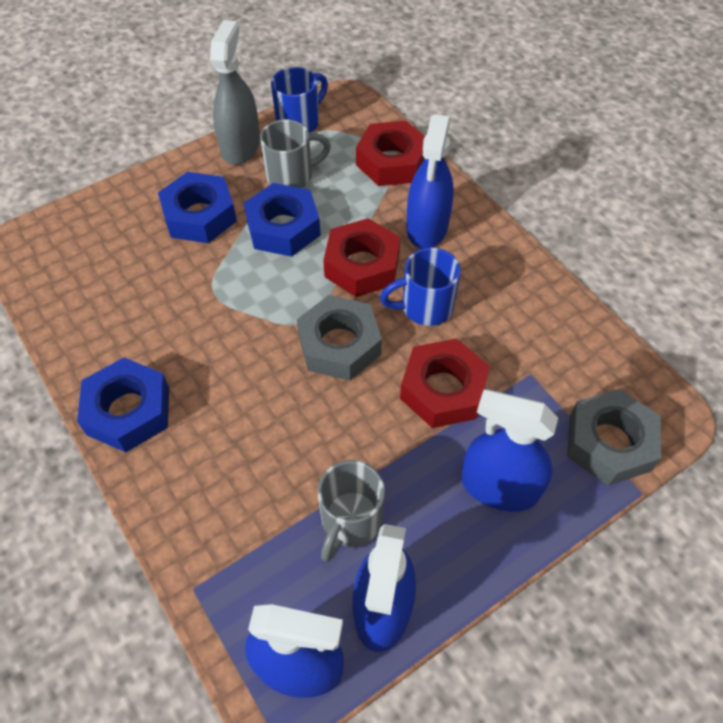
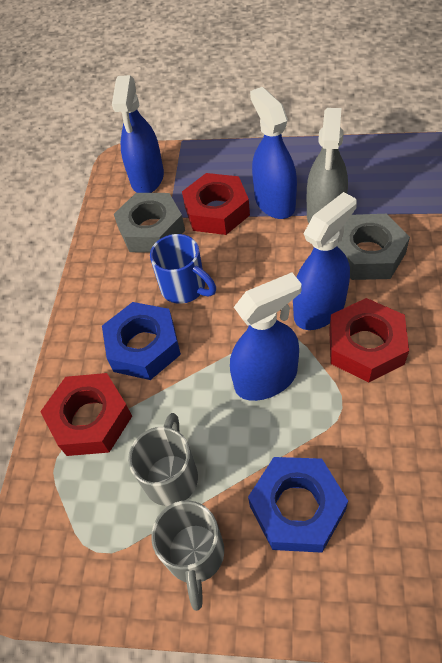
blue mug: 2 -> 1
blue nut: 3 -> 2

